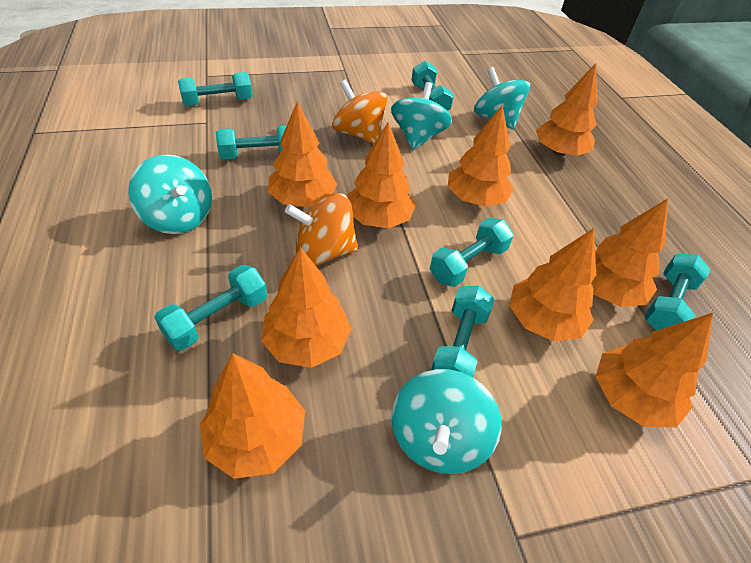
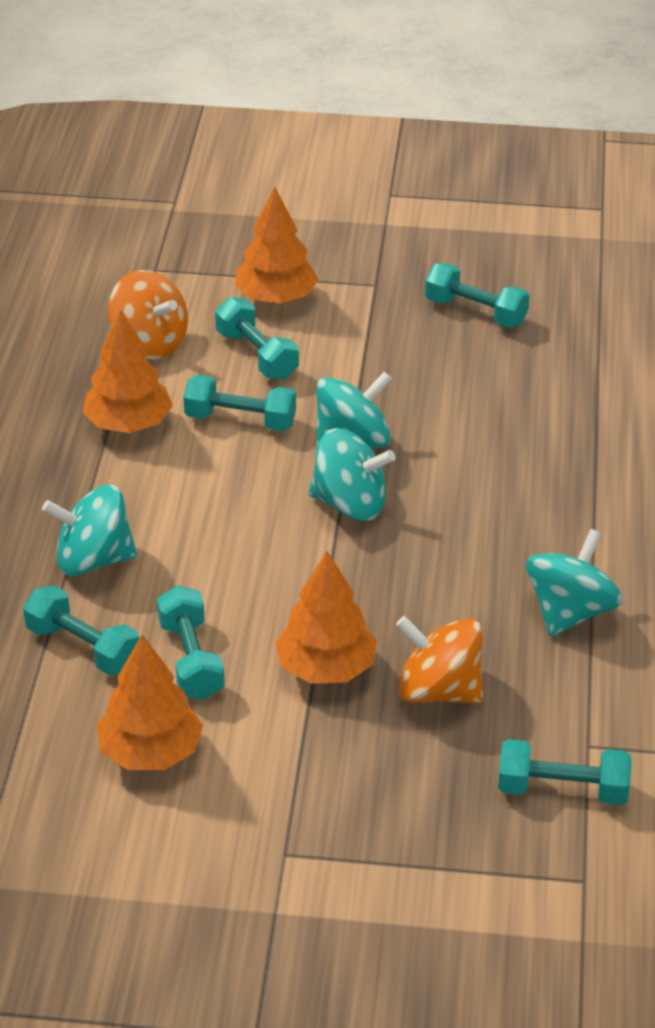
orange tree: 9 -> 4
turquoise dumbbell: 7 -> 6

